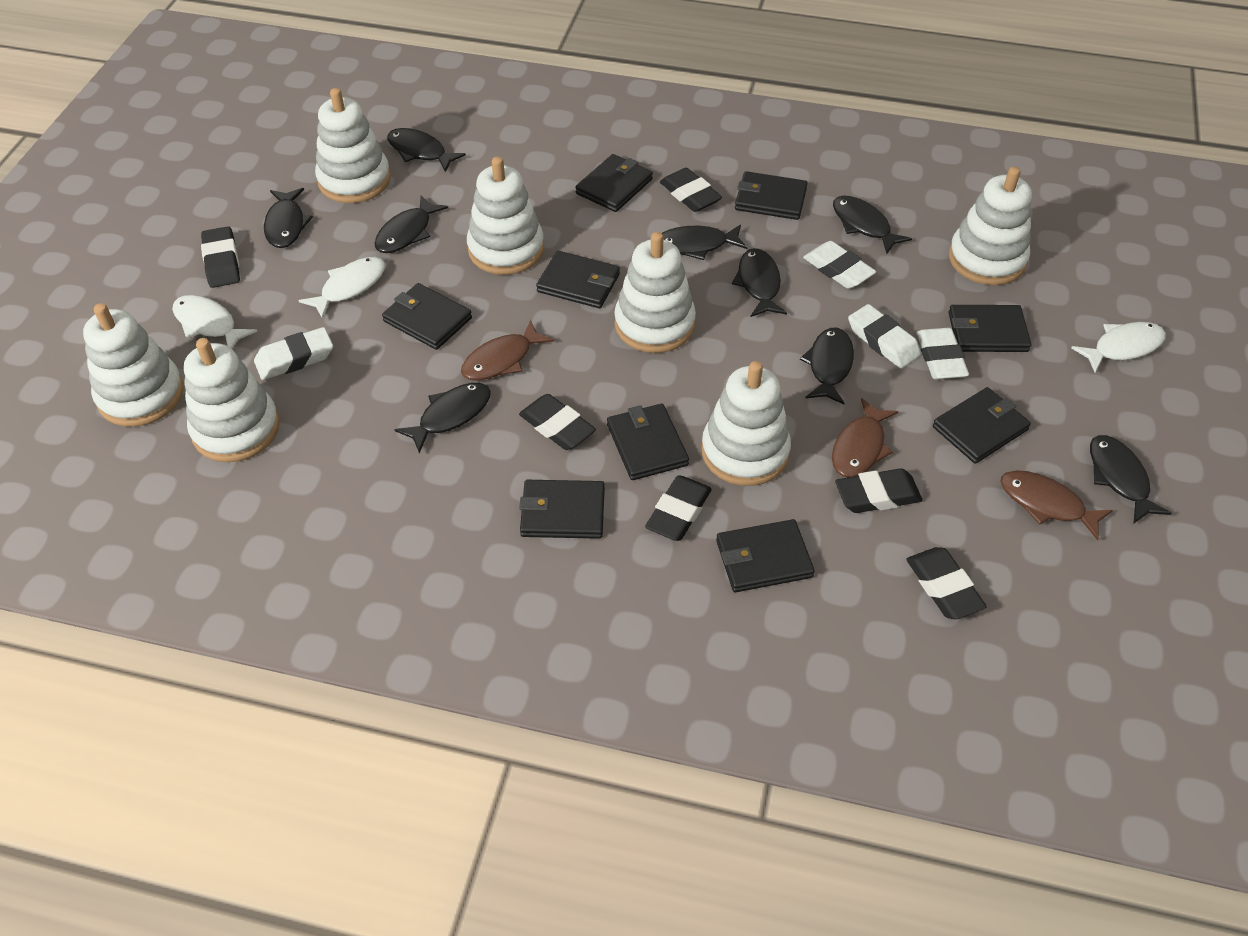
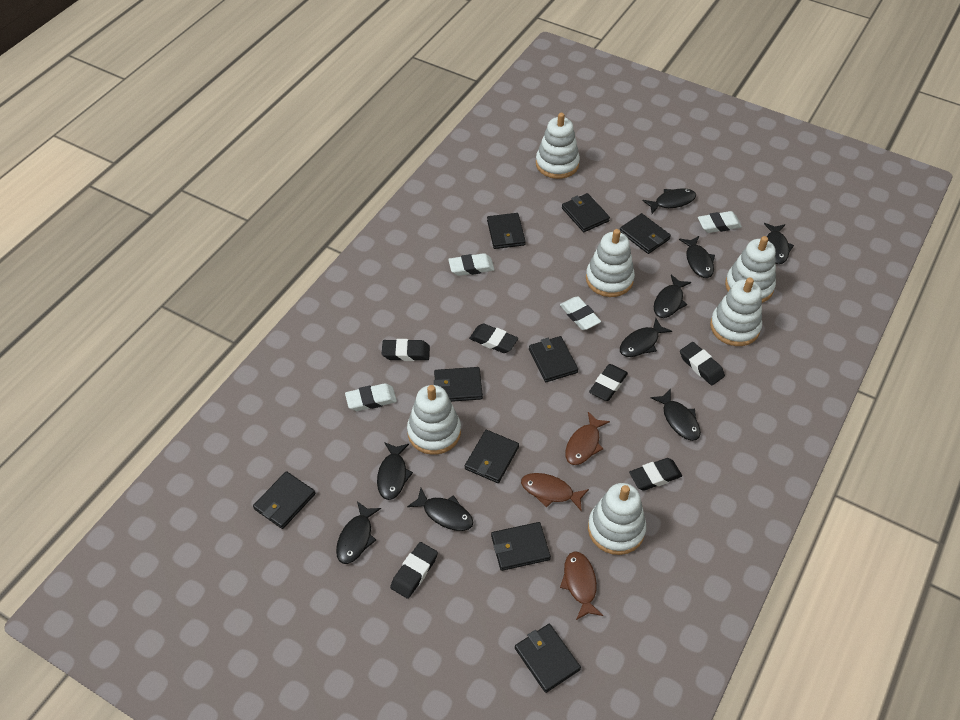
white fish: 3 -> 0
white stacking toy: 7 -> 6

